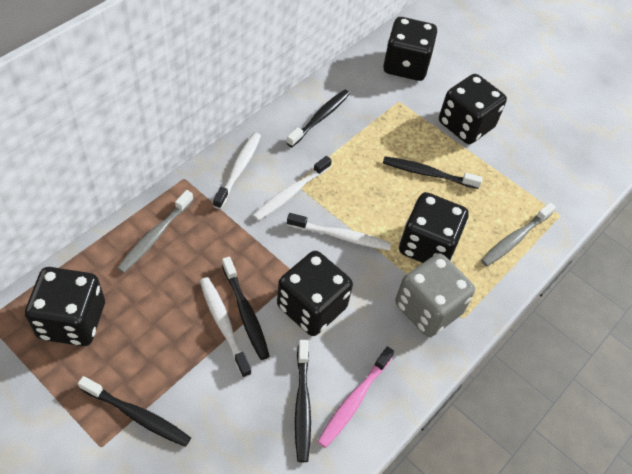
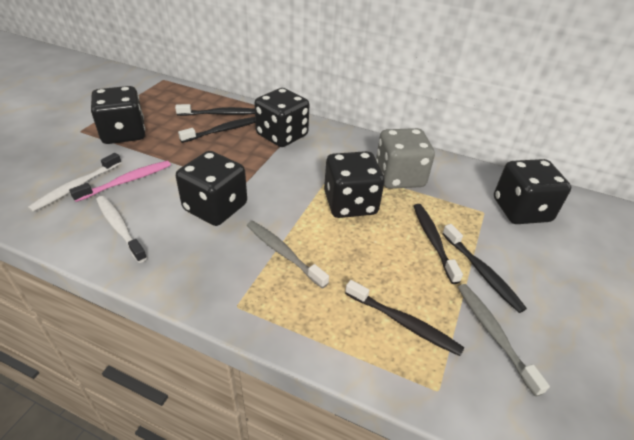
white toothbrush: 4 -> 2

